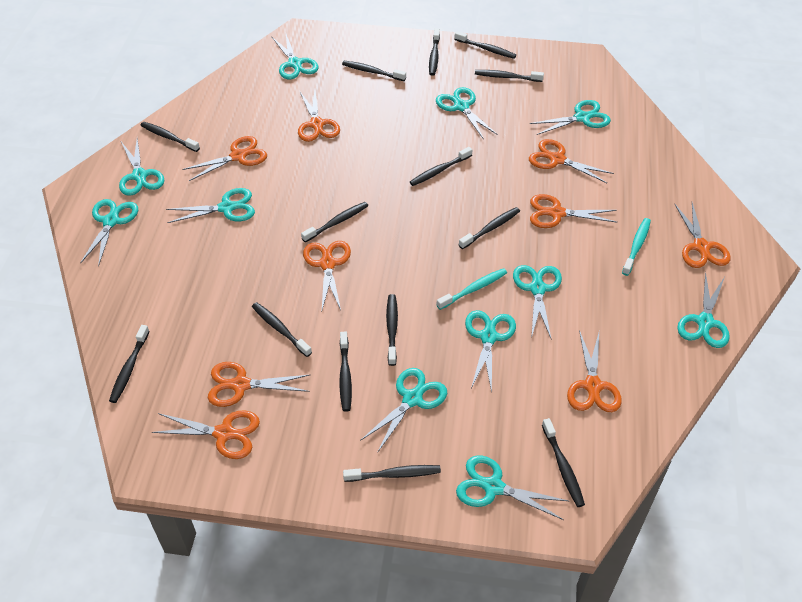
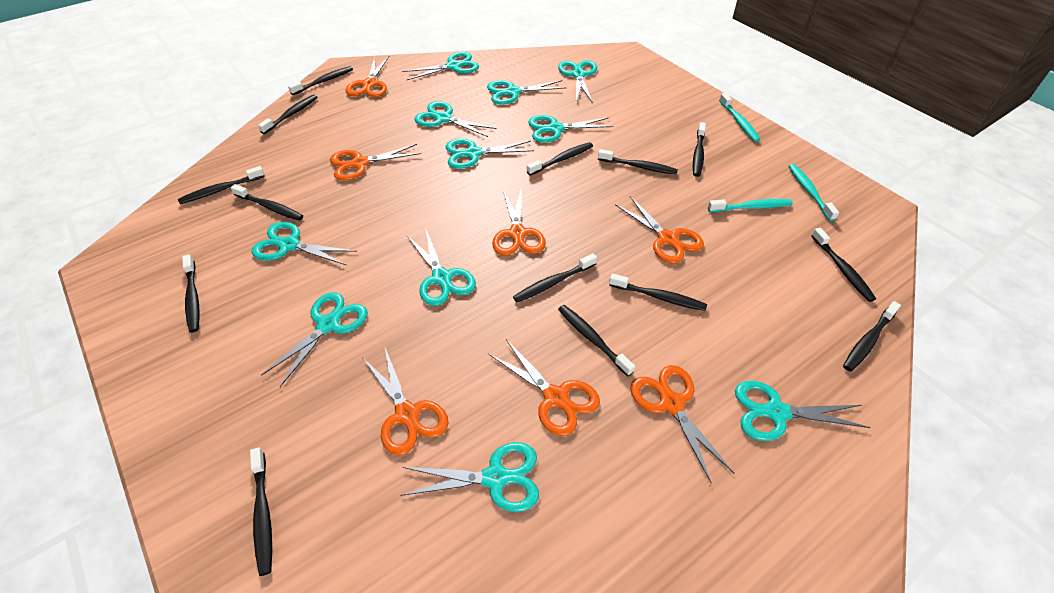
orange scissors: 9 -> 7
turquoise toothbrush: 2 -> 3

